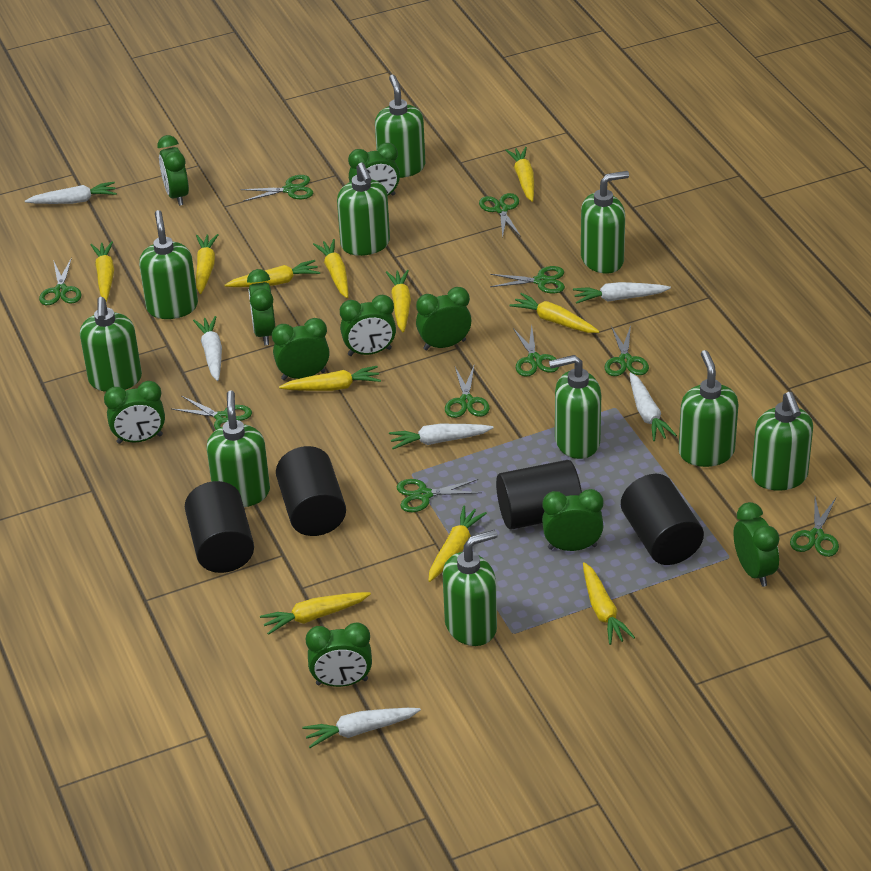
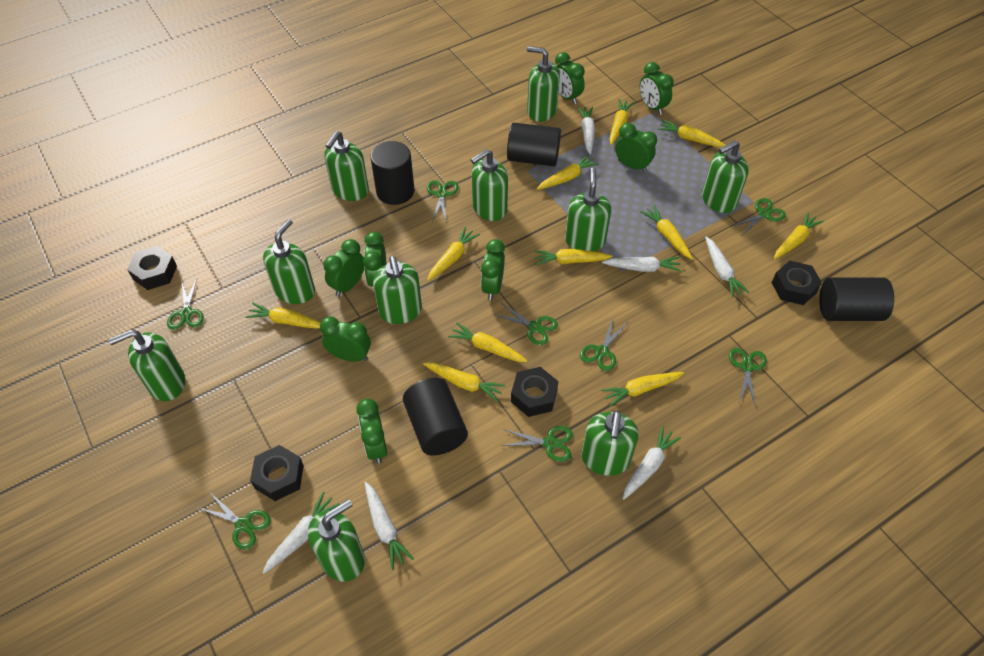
black nut: 0 -> 4
green clock: 10 -> 8
green scissors: 10 -> 8

